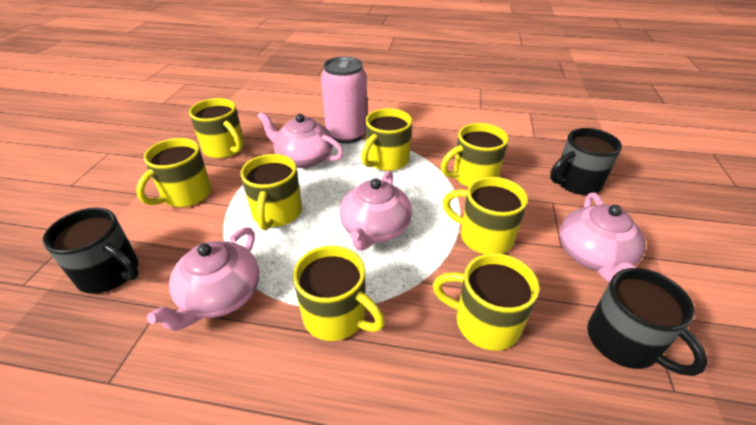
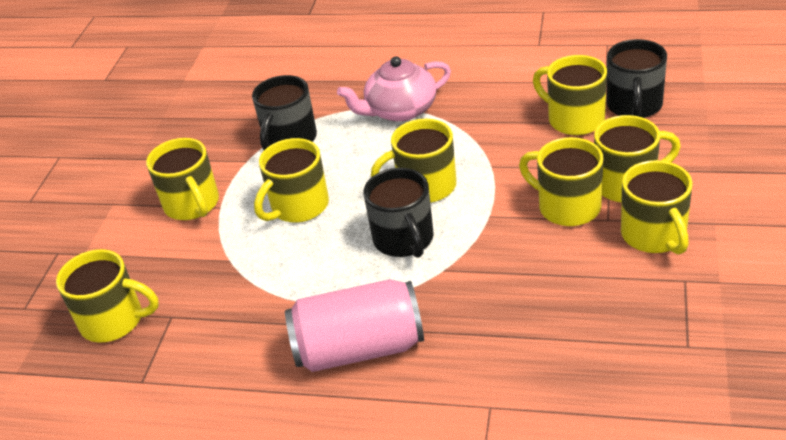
pink teapot: 4 -> 1

